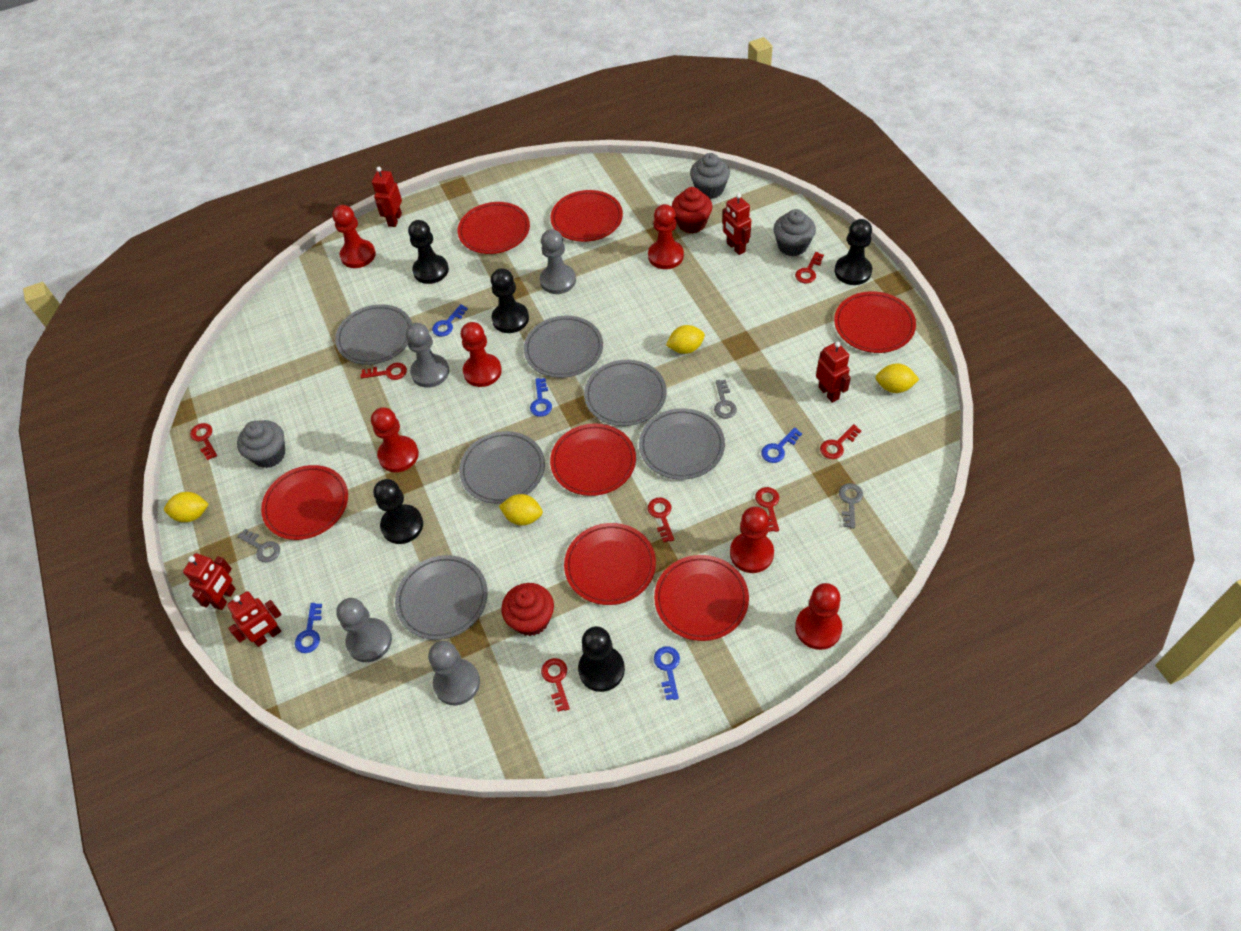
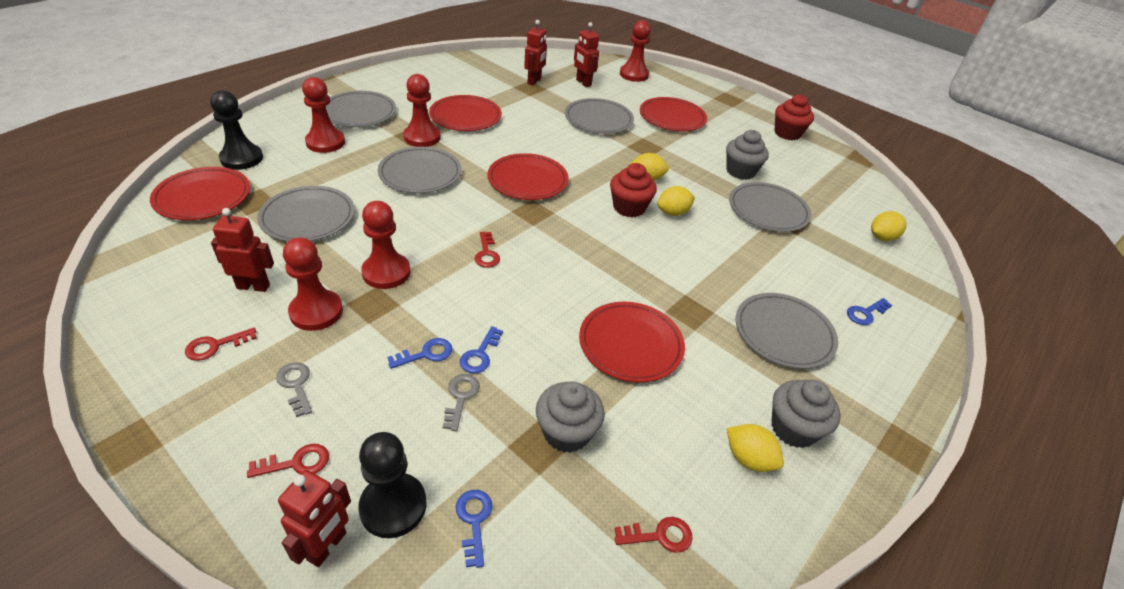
black pawn: 5 -> 2
blue key: 5 -> 4
grey key: 3 -> 2
grey pawn: 4 -> 0
red key: 7 -> 4
red pawn: 6 -> 5
red plate: 7 -> 5
red robot: 5 -> 4

